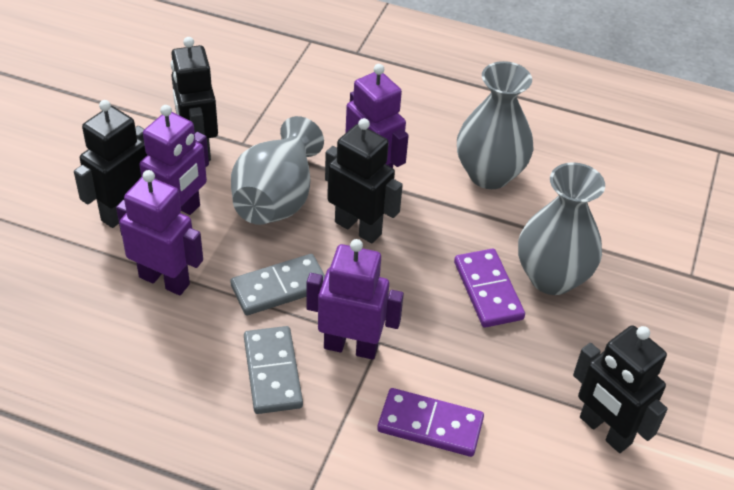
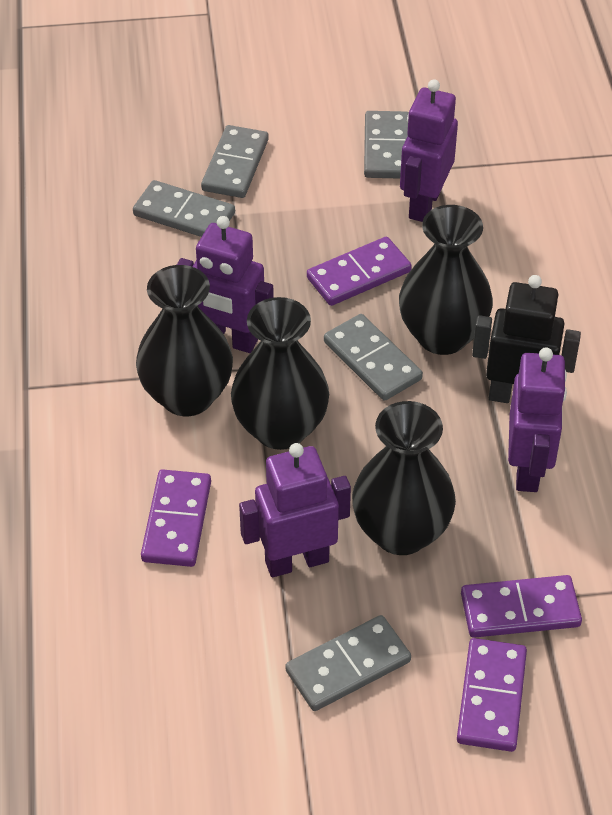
black robot: 4 -> 1
black vase: 0 -> 4
grey domino: 2 -> 5
grey vase: 3 -> 0
purple domino: 2 -> 4

